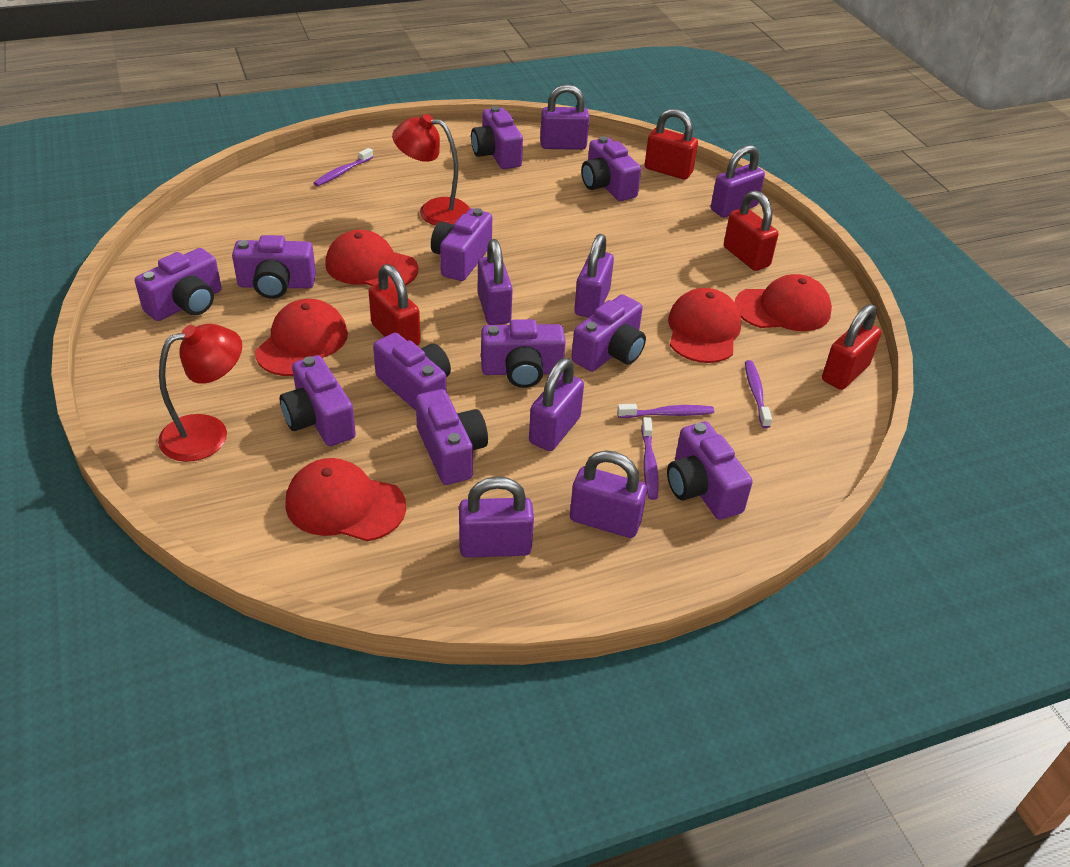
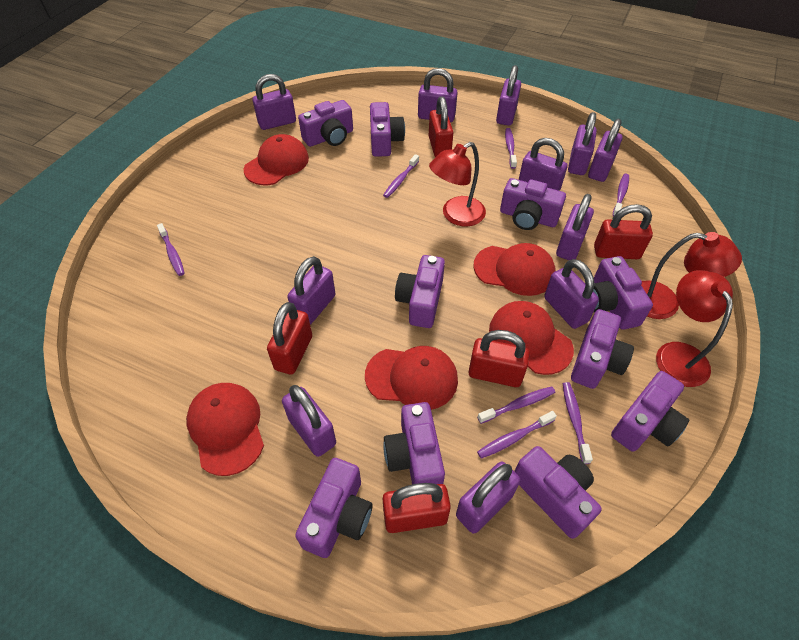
purple camera: 11 -> 10
purple padlock: 7 -> 11
purple toothbrush: 4 -> 7
red lamp: 2 -> 3
red padlock: 4 -> 5

